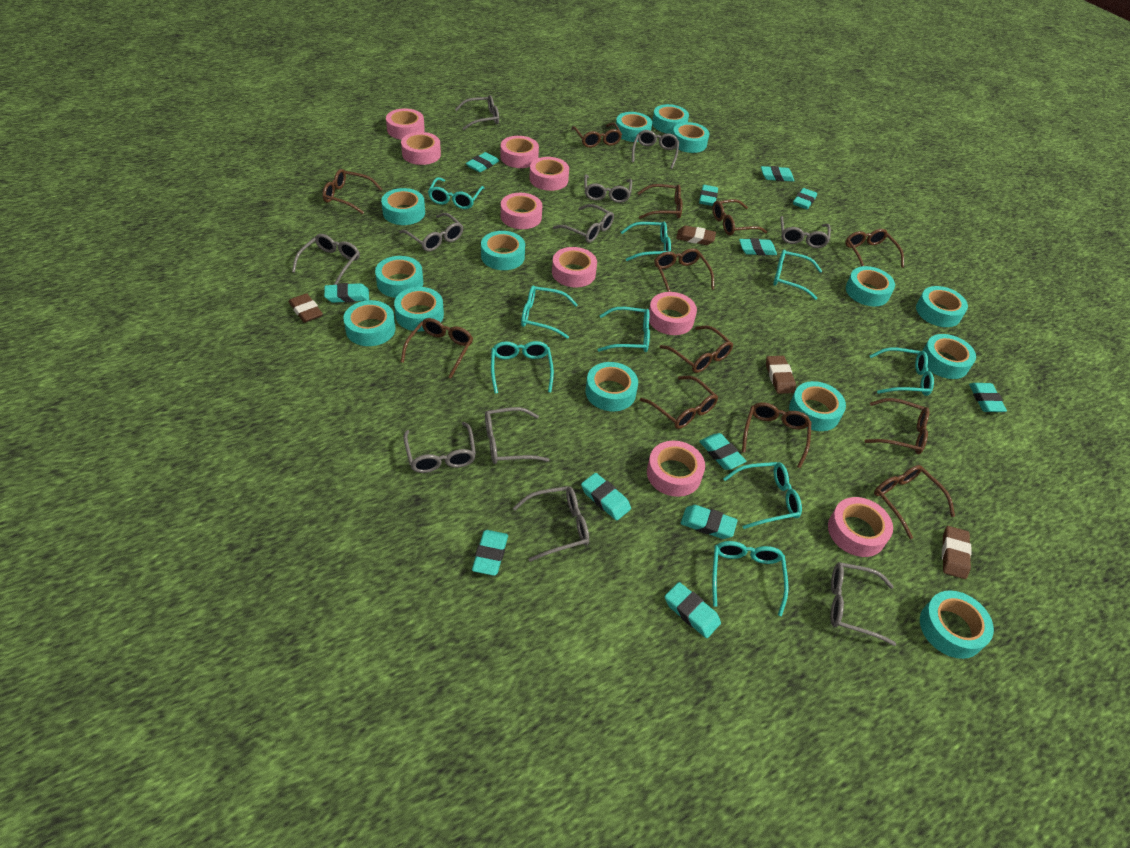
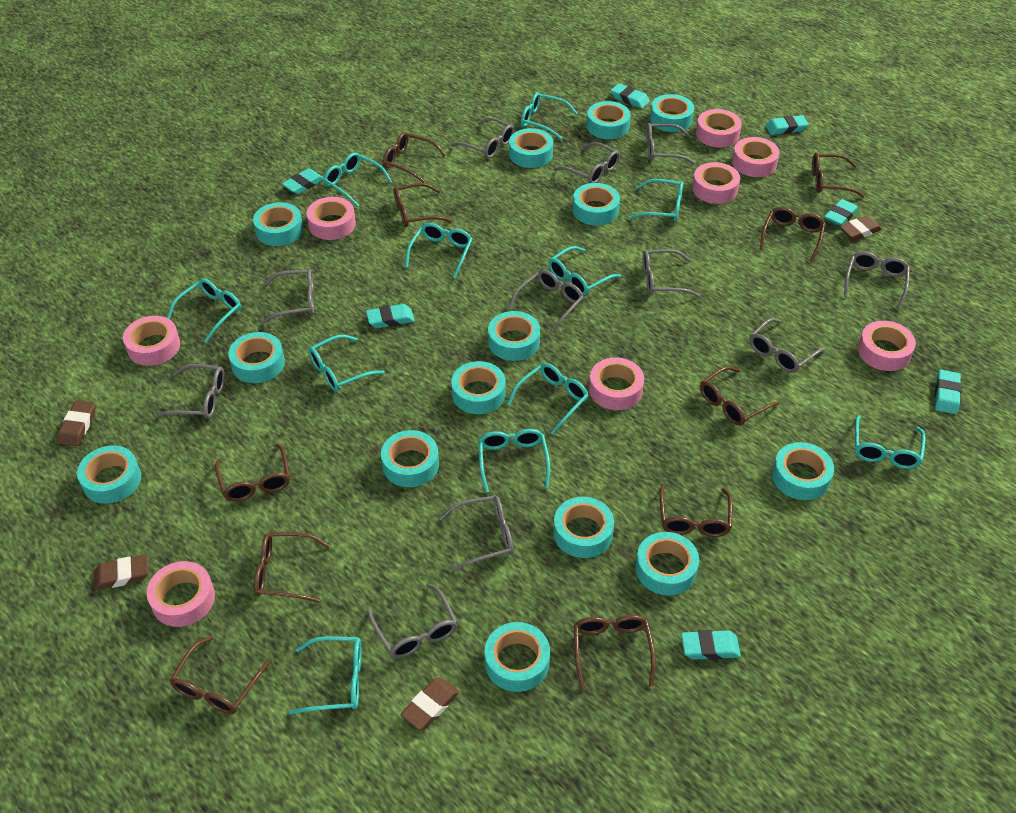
brown glasses: 12 -> 10
pink tape: 9 -> 8
turquoise eraser: 12 -> 7
turquoise glasses: 9 -> 11

